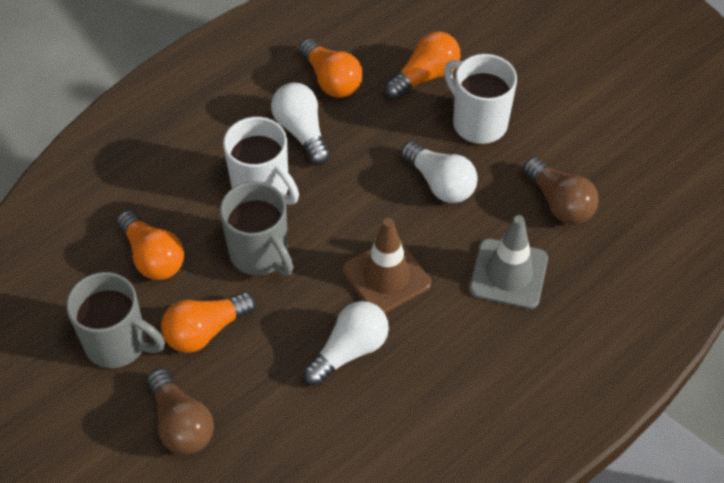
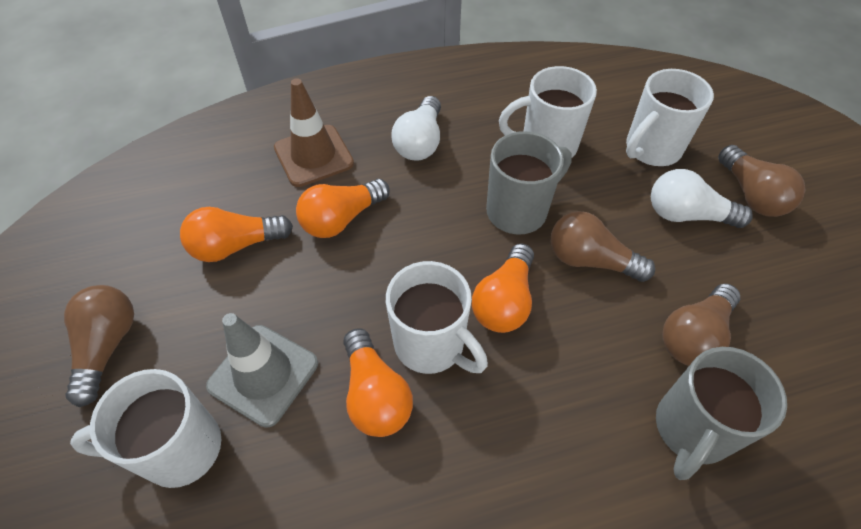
brown light bulb: 2 -> 4
white light bulb: 3 -> 2
white mug: 2 -> 4

